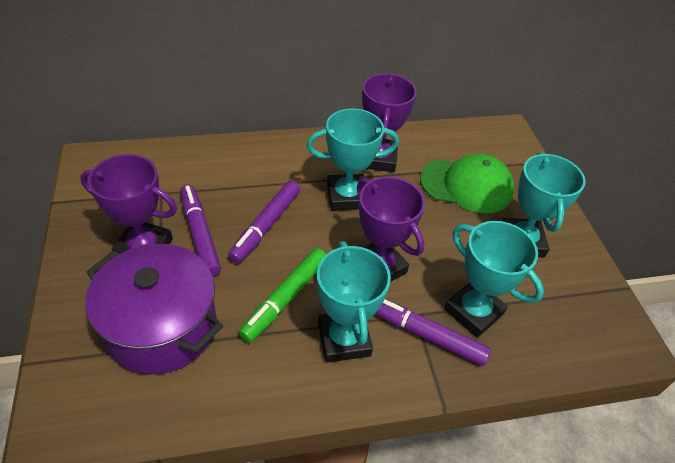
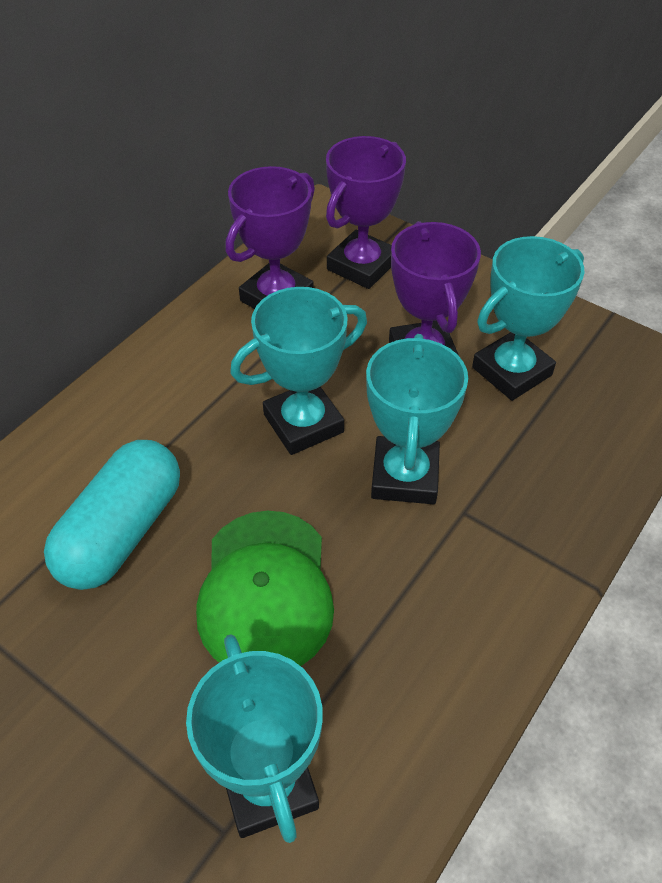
green marker: 1 -> 0
purple marker: 3 -> 0
purple pot: 1 -> 0
turquoise capsule: 0 -> 1

